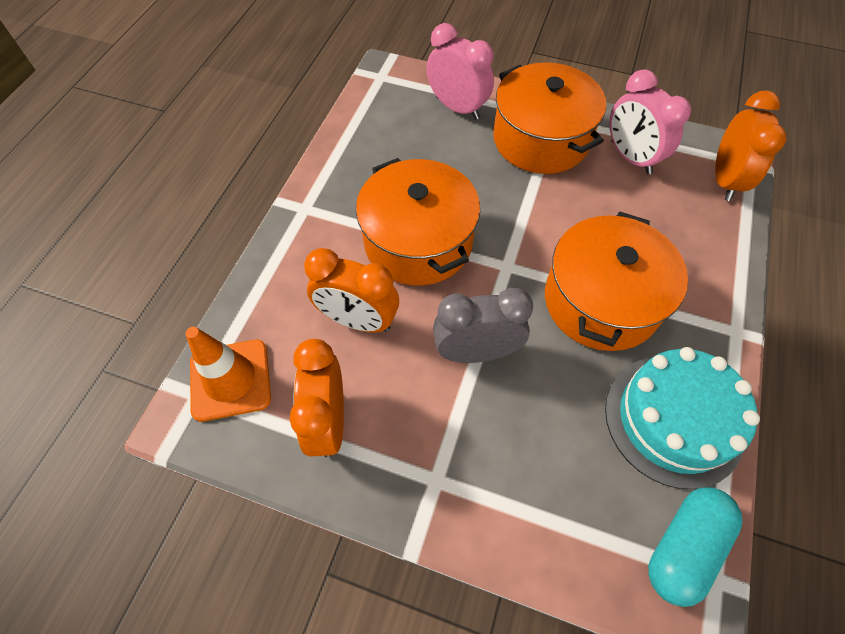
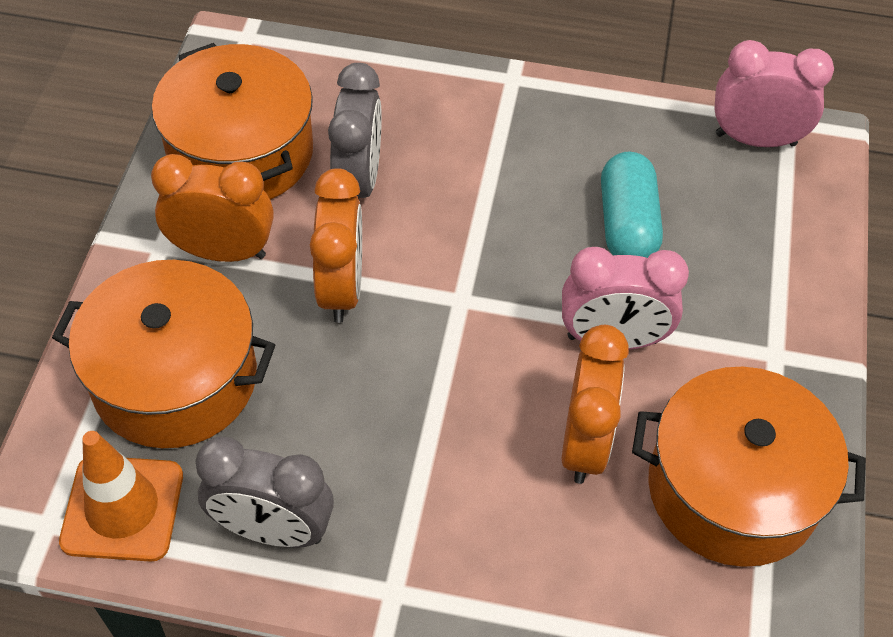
grey clock: 1 -> 2
turquoise cake: 1 -> 0

